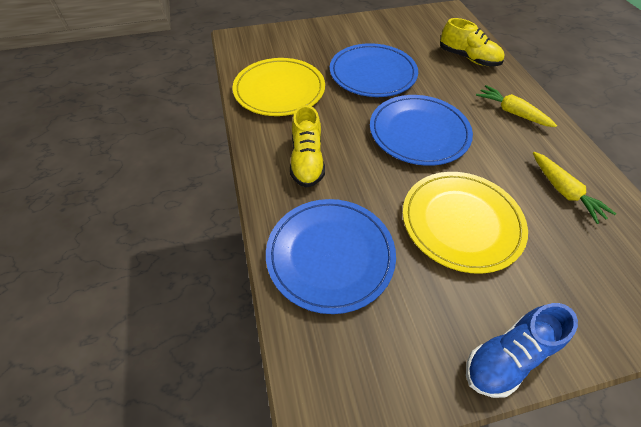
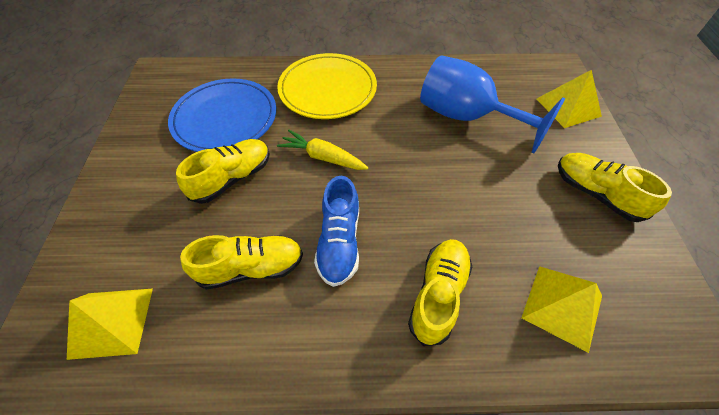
blue goblet: 0 -> 1
blue plate: 3 -> 1
yellow carrot: 2 -> 1
yellow plate: 2 -> 1
yellow pyramid: 0 -> 3
yellow shoe: 2 -> 4

